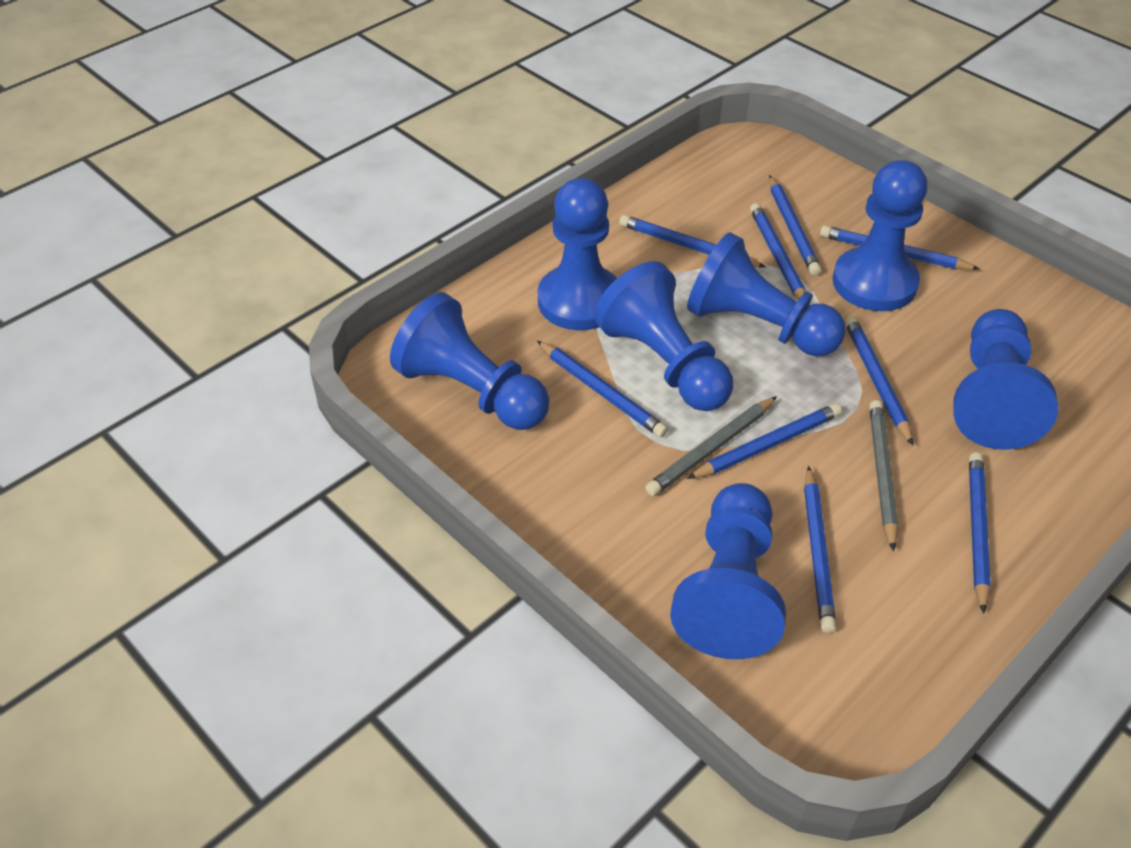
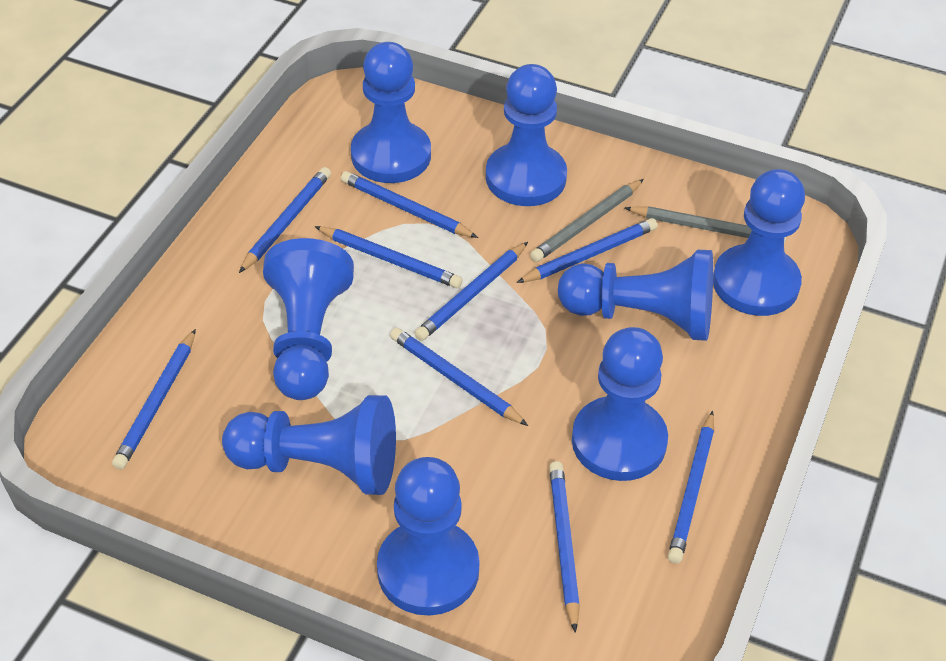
blue pawn: 7 -> 8

